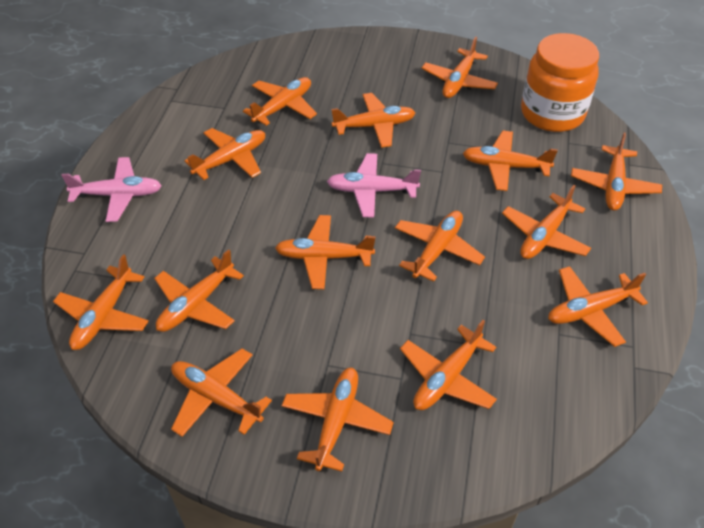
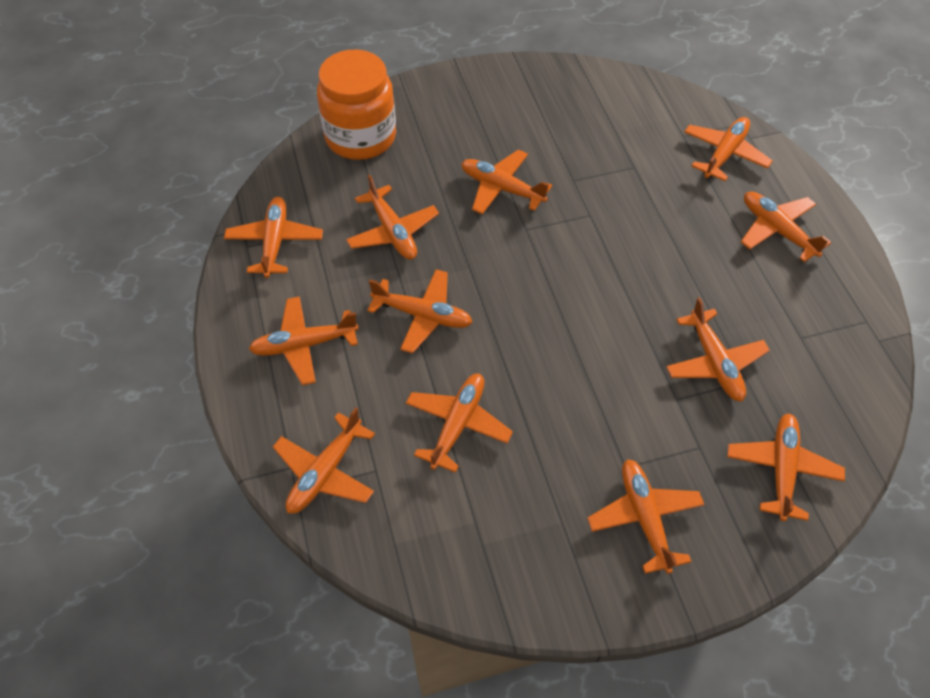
orange plane: 15 -> 12
pink plane: 2 -> 0

